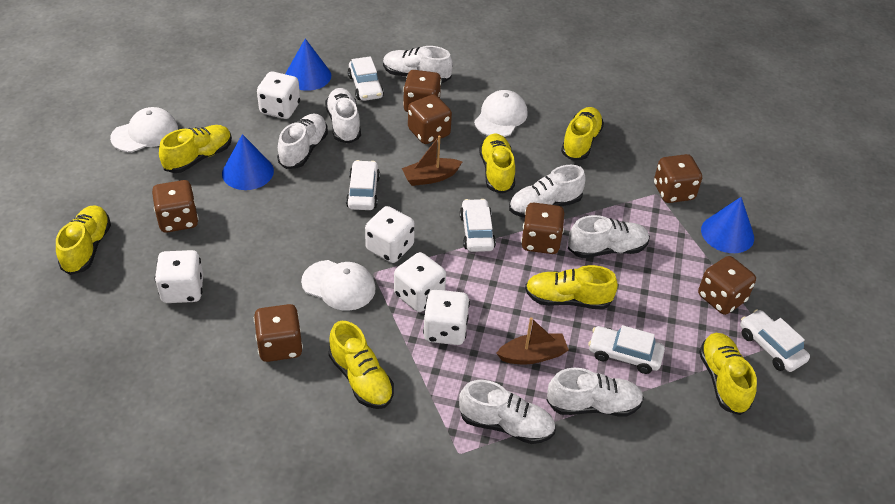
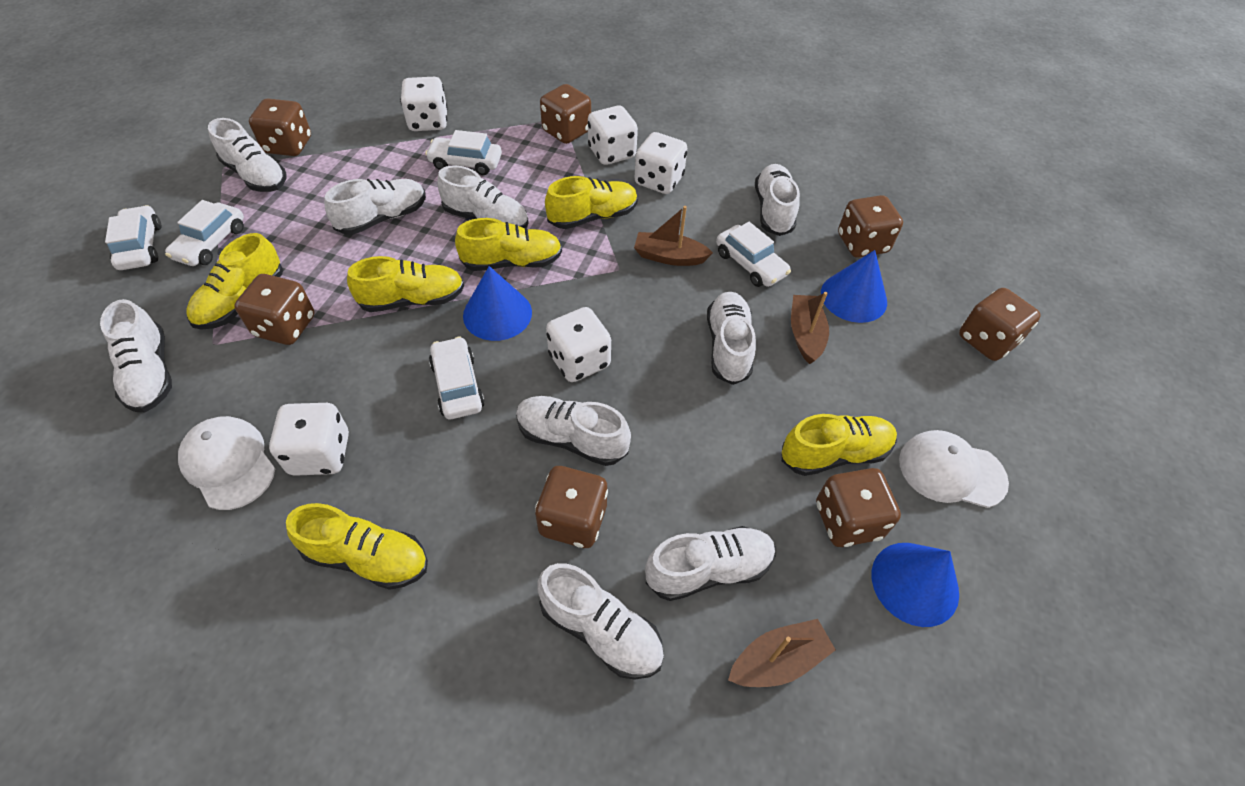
brown boat: 2 -> 3
white cap: 3 -> 2
white shoe: 7 -> 9
yellow shoe: 7 -> 6

